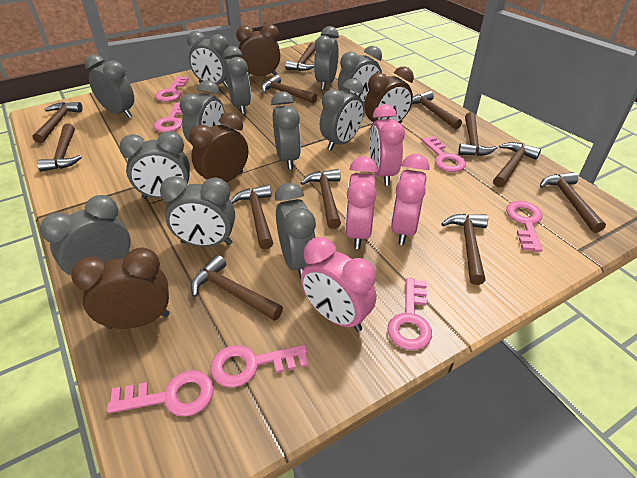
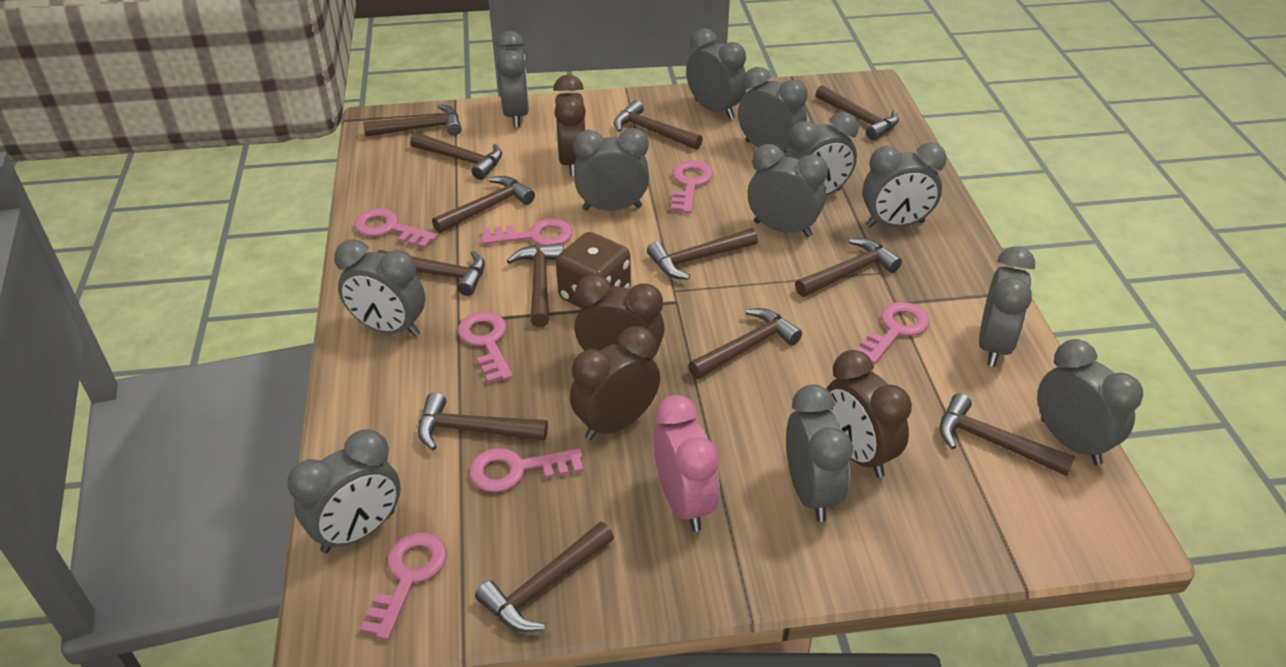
brown dice: 0 -> 1
brown hammer: 12 -> 13
pink clock: 4 -> 1

